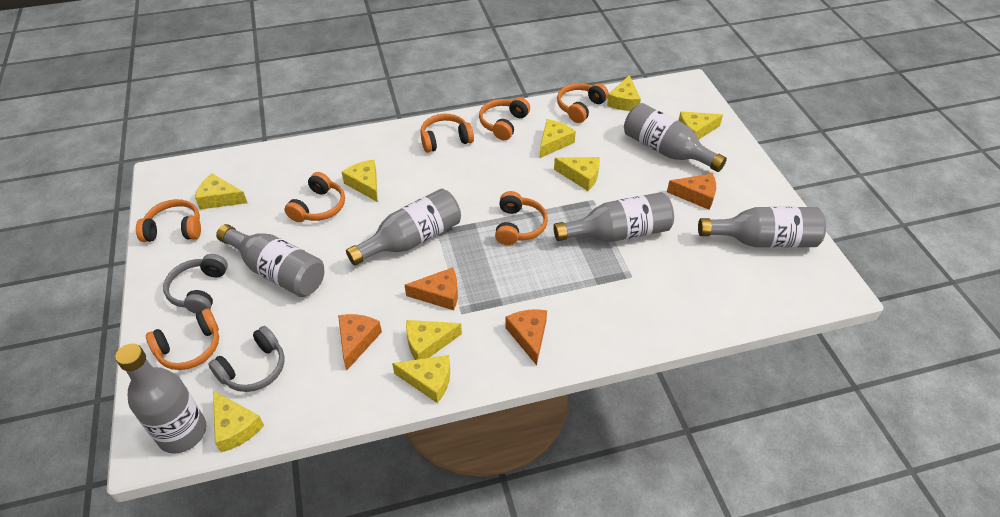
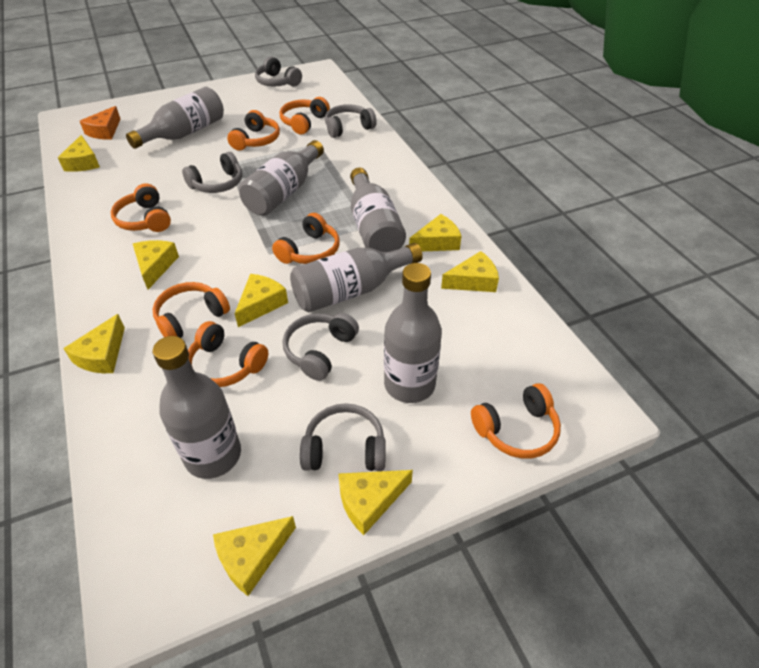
grey headphones: 2 -> 5
orange cheese: 4 -> 1
yellow cheese: 9 -> 8

